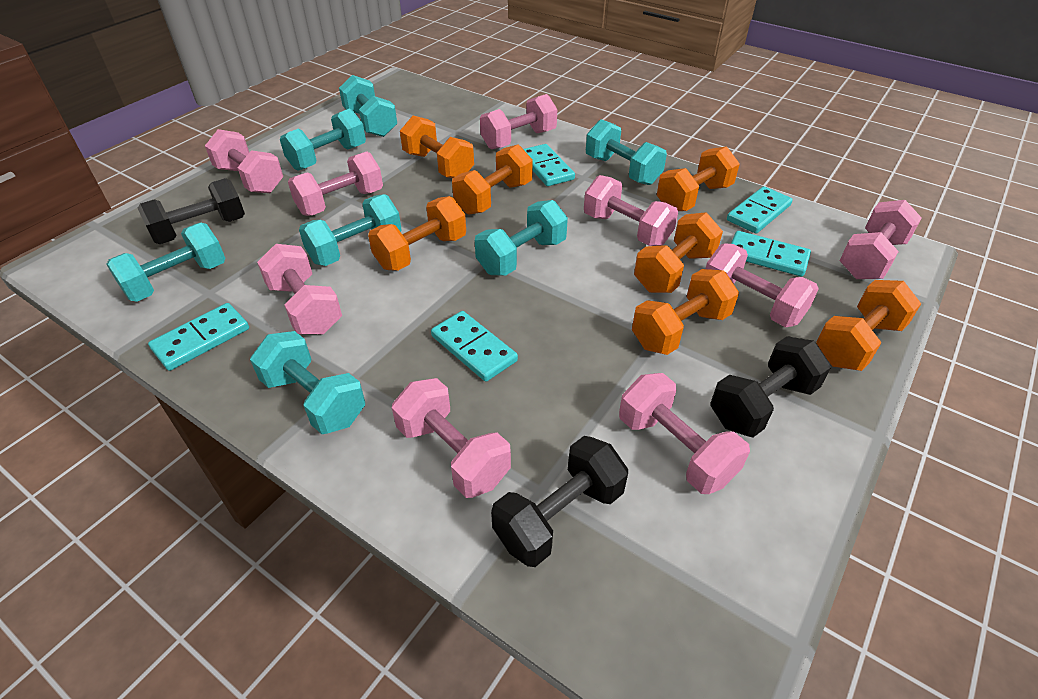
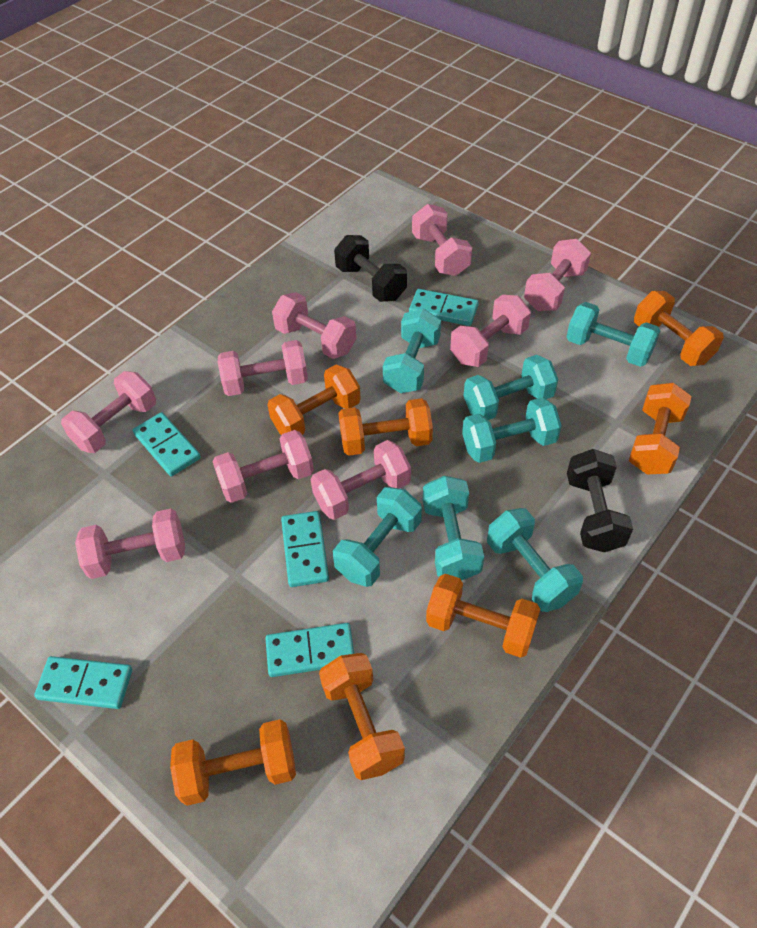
black dumbbell: 3 -> 2

